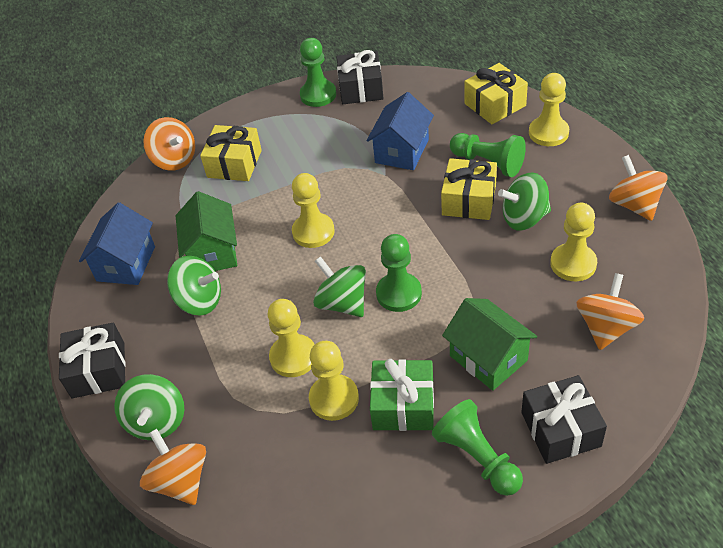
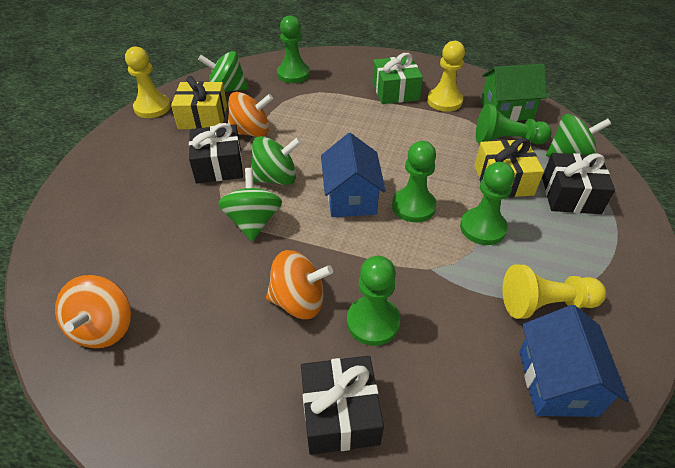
green house: 2 -> 1
green pawn: 4 -> 5
orange spinning top: 4 -> 3
yellow gift: 3 -> 2
yellow pawn: 5 -> 3

